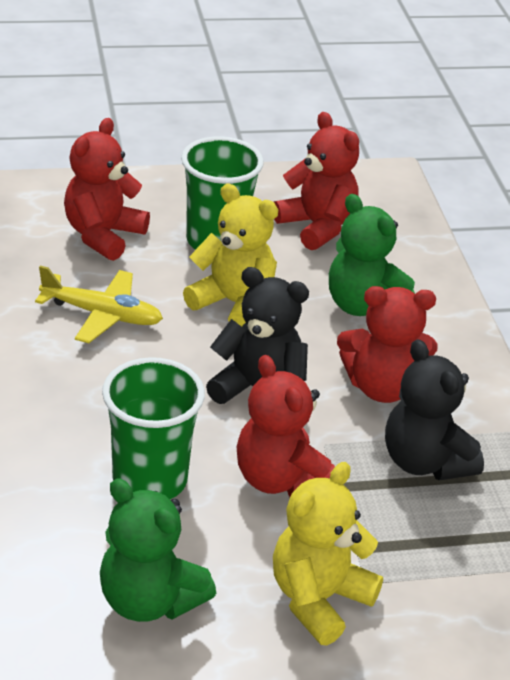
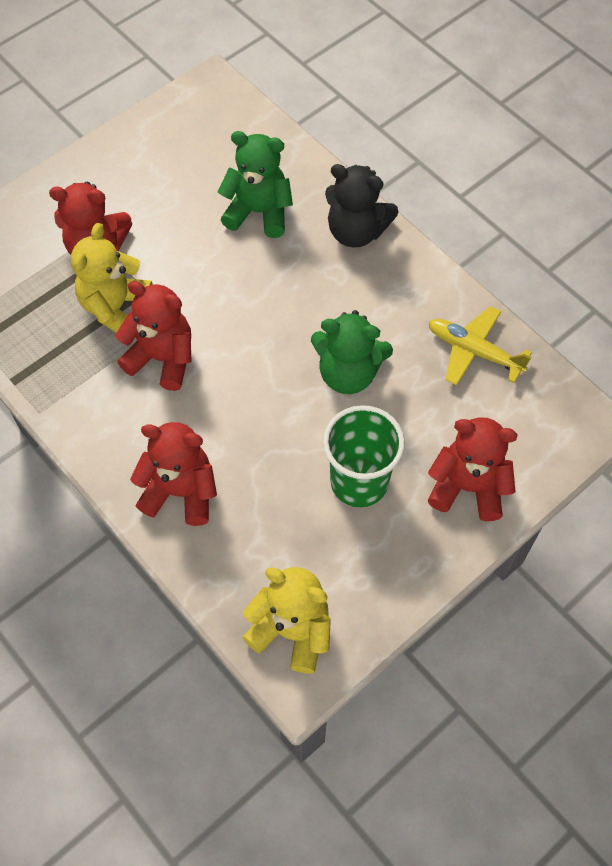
black teddy bear: 2 -> 1
green cup: 2 -> 1

